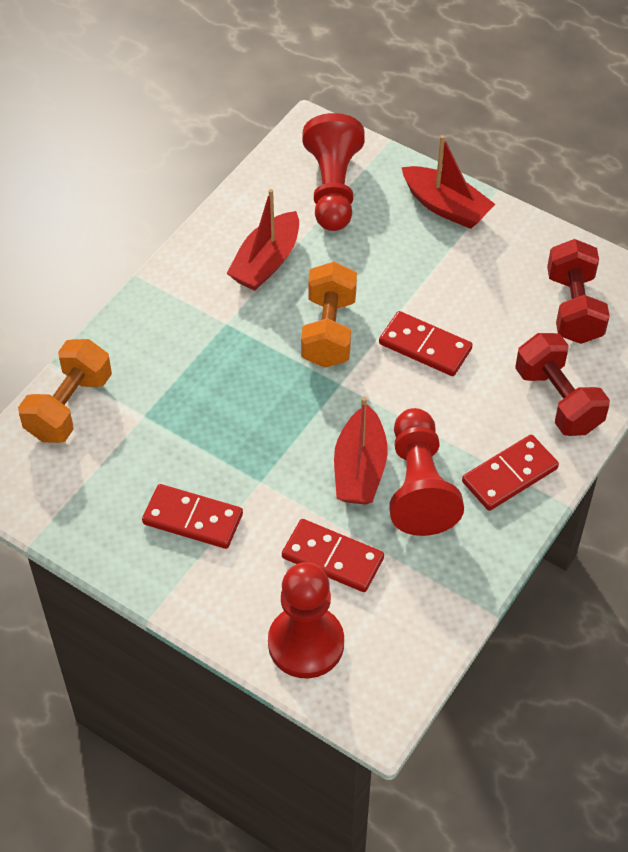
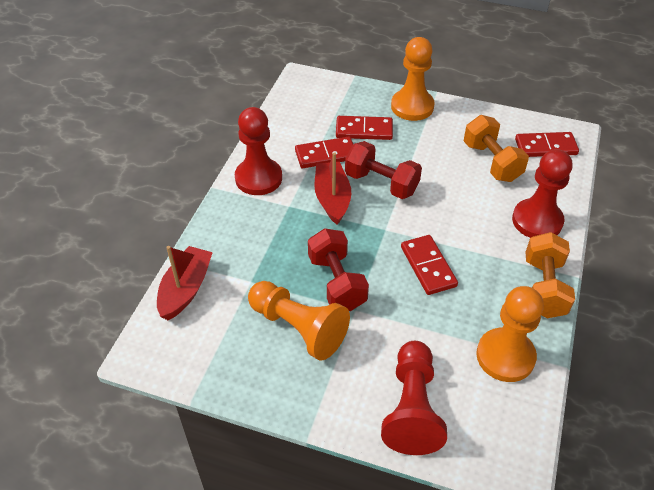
orange pawn: 0 -> 3
red boat: 3 -> 2

